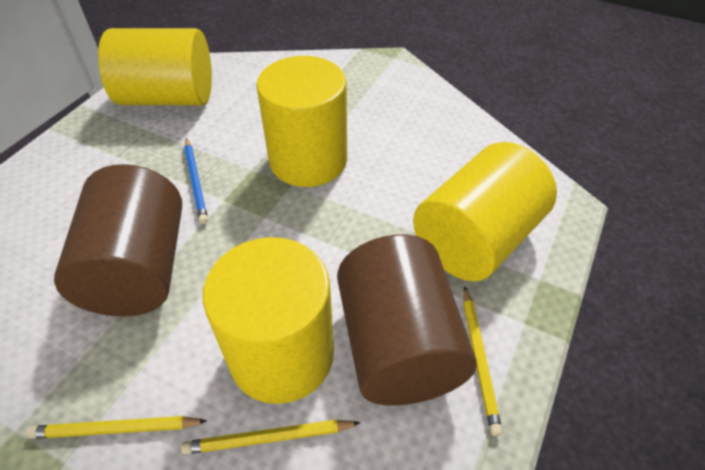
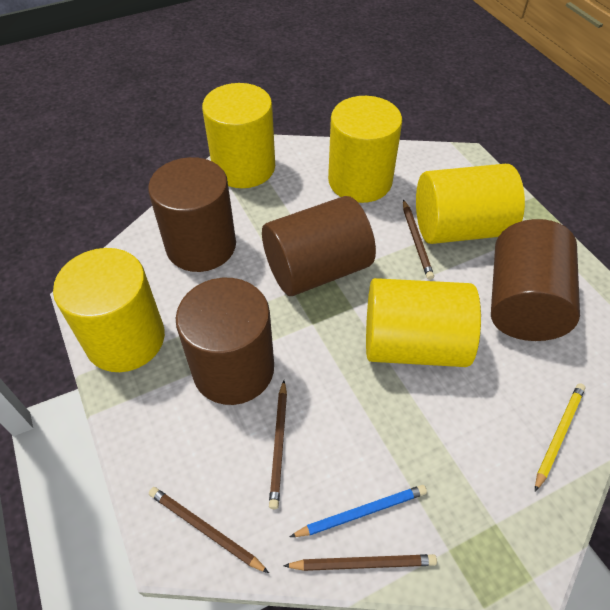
brown cylinder: 2 -> 4
brown pencil: 0 -> 4
yellow cylinder: 4 -> 5
yellow pencil: 3 -> 1

